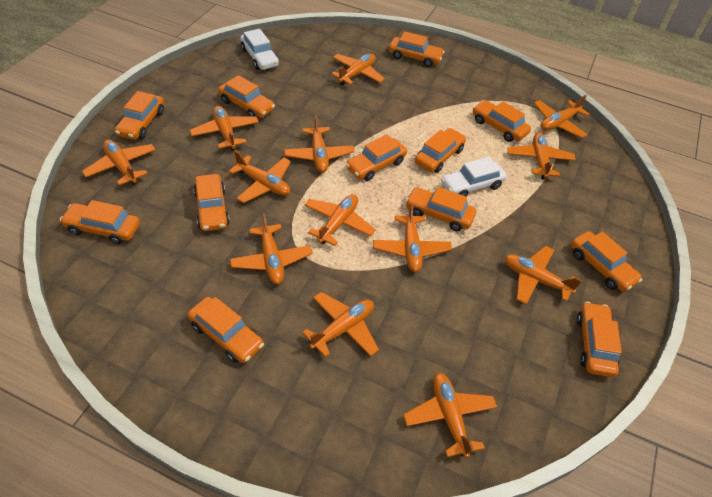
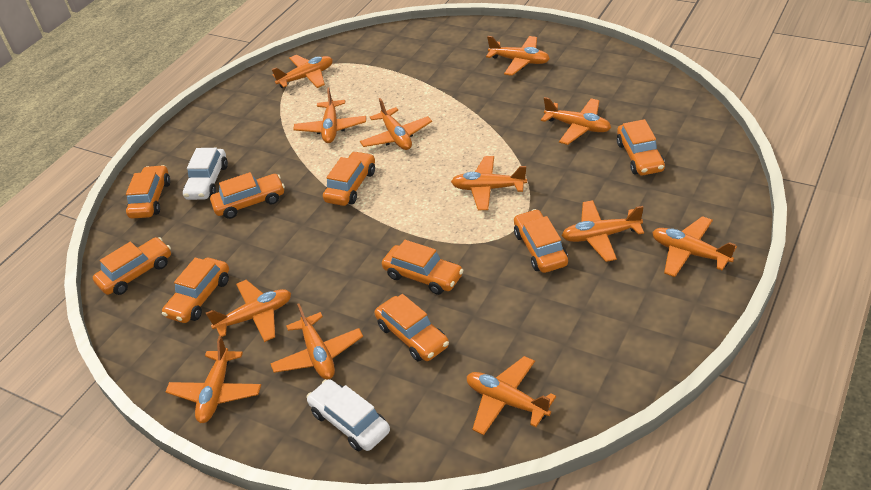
orange car: 12 -> 9
orange plane: 13 -> 12

